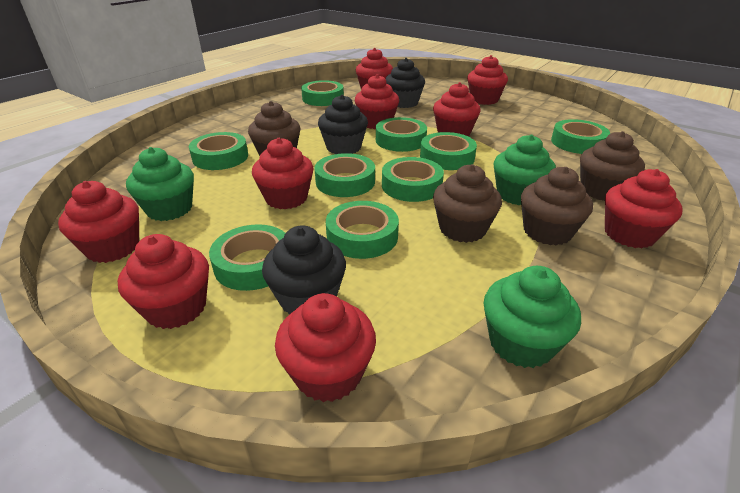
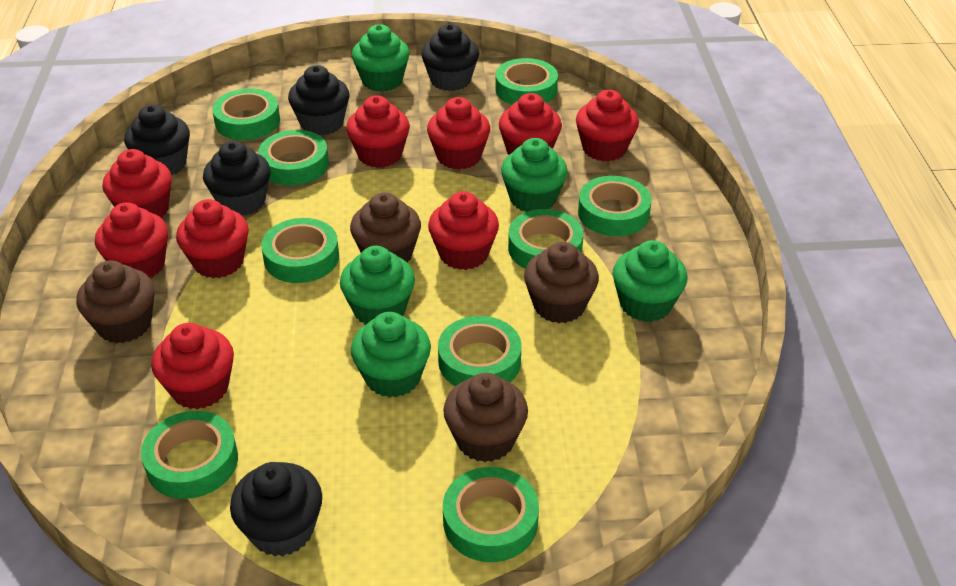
black cupcake: 3 -> 5
green cupcake: 3 -> 5

